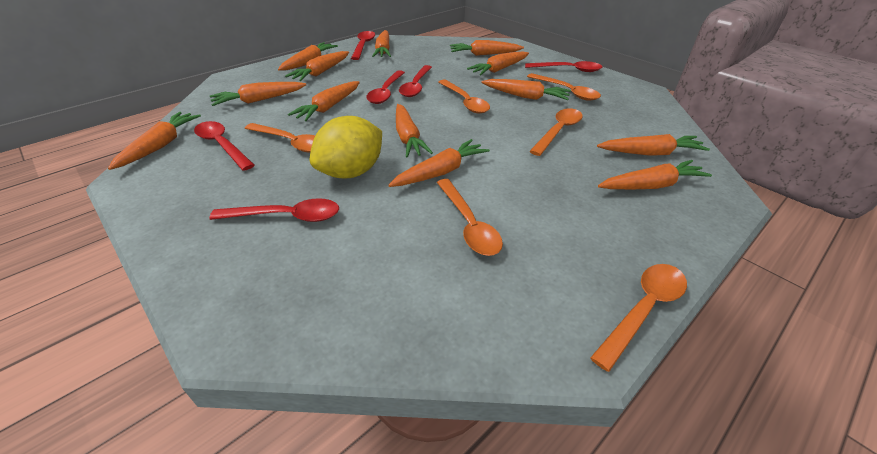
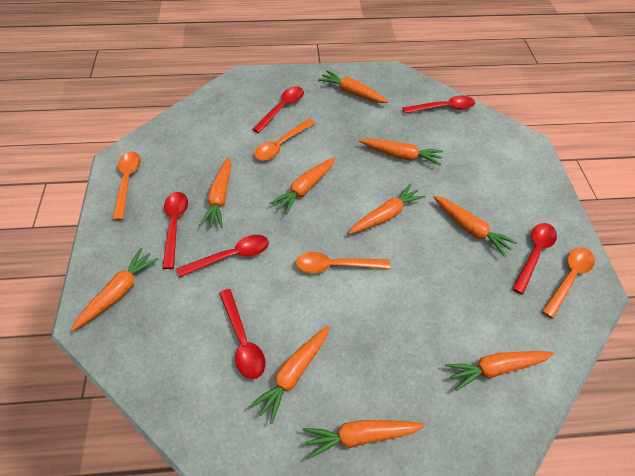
orange carrot: 13 -> 10
orange spoon: 6 -> 4
yellow lemon: 1 -> 0

